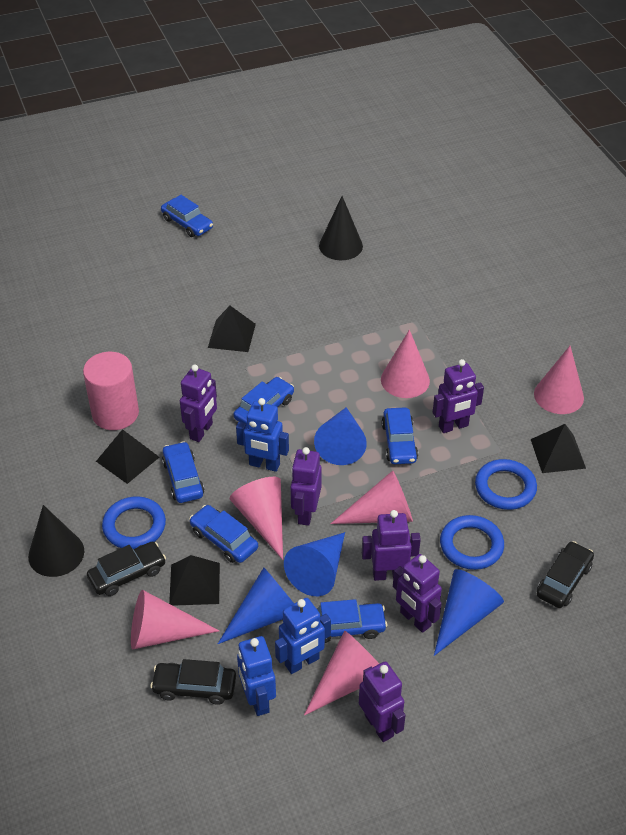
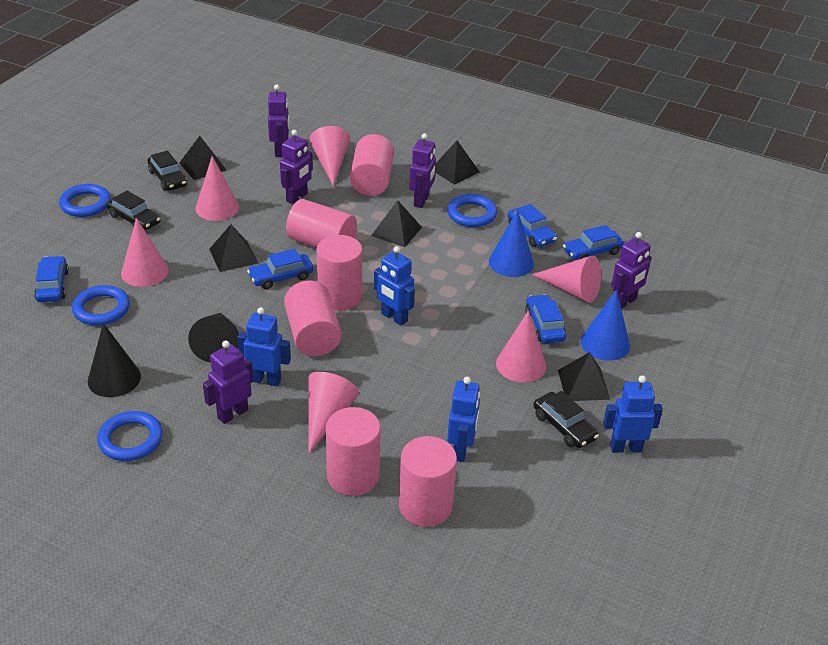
black pyramid: 4 -> 5
blue car: 6 -> 5
blue cone: 4 -> 2
blue ring: 3 -> 4
blue robot: 3 -> 4
pink cylinder: 1 -> 6
purple robot: 6 -> 5

